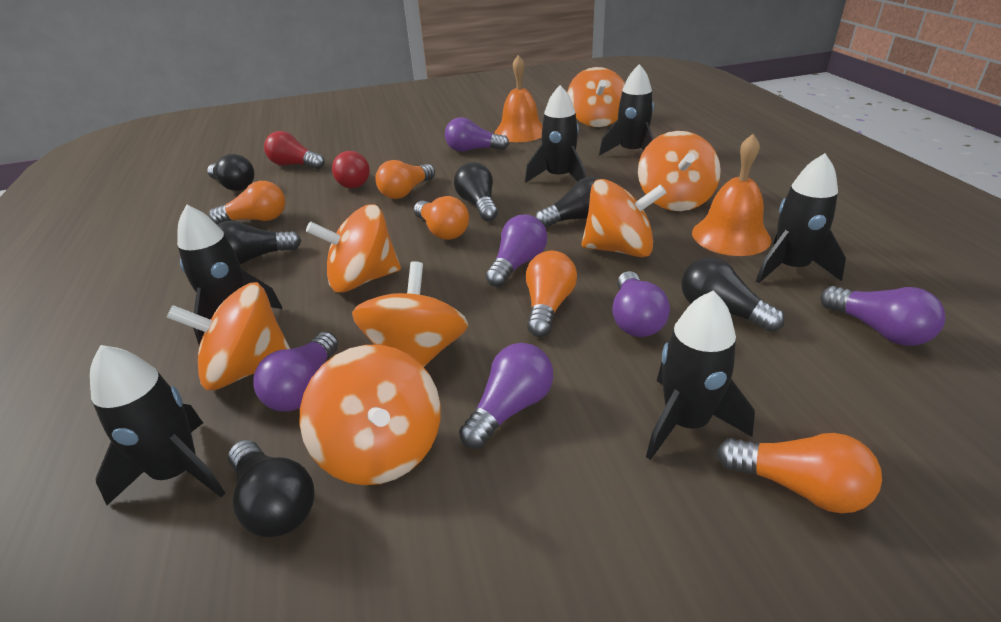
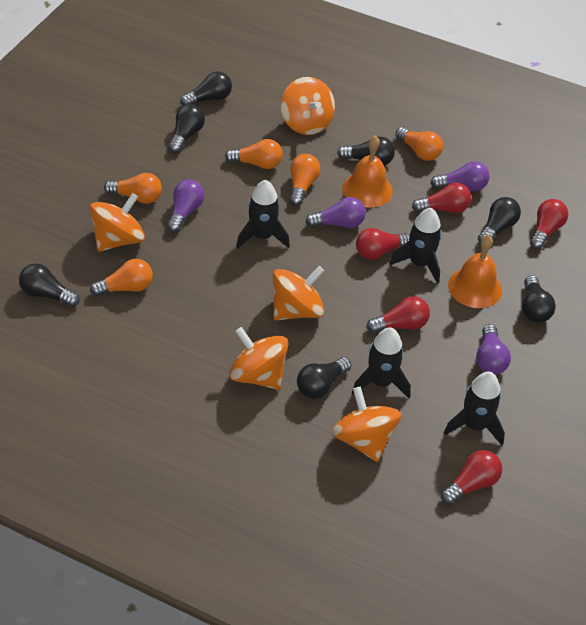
black light bulb: 6 -> 7
black rocket: 6 -> 4
orange spinning top: 7 -> 5
purple light bulb: 6 -> 4
red light bulb: 2 -> 5

